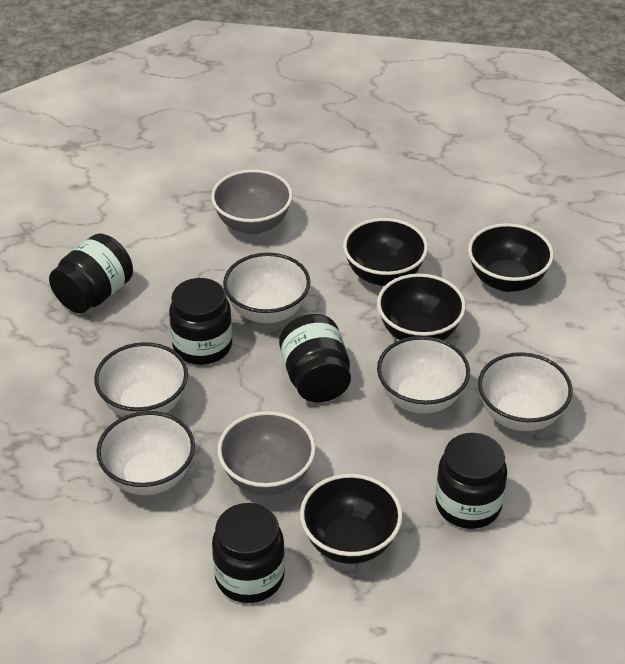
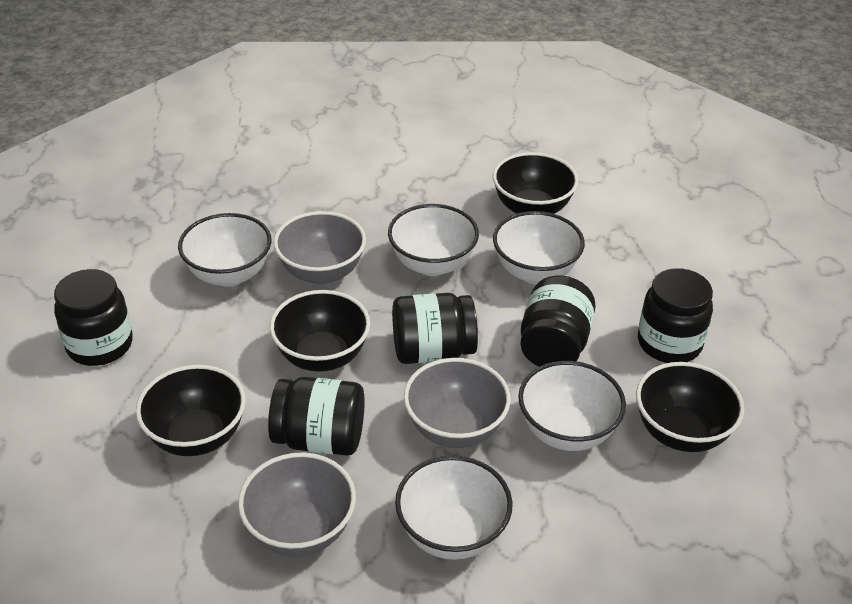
grey bowl: 2 -> 3

